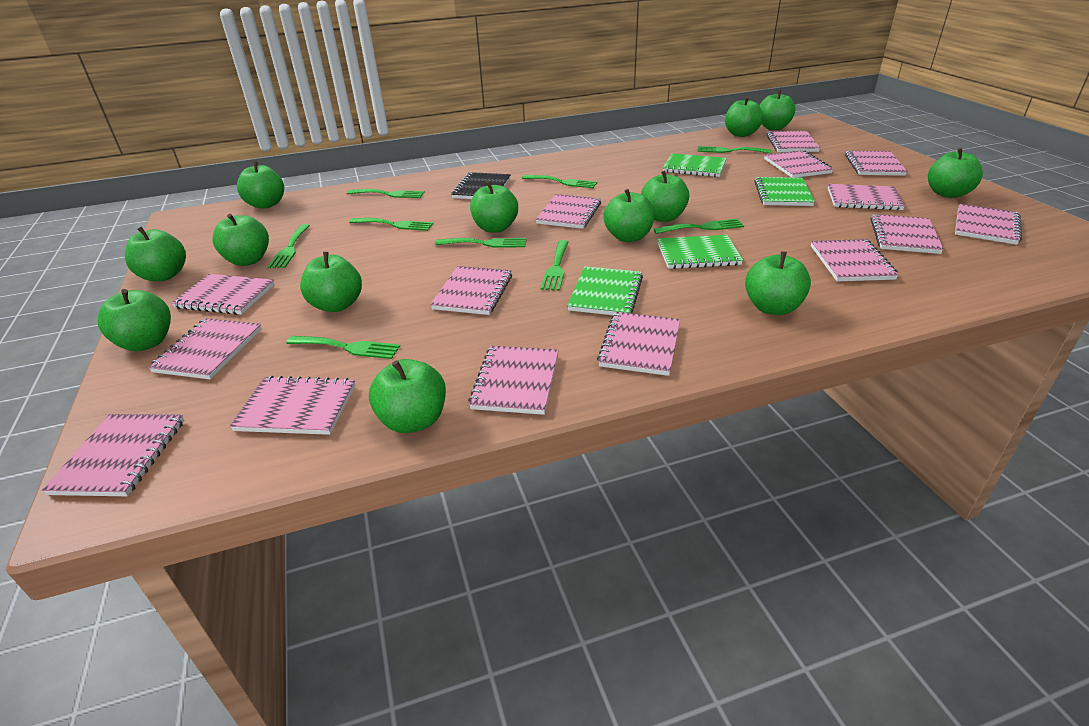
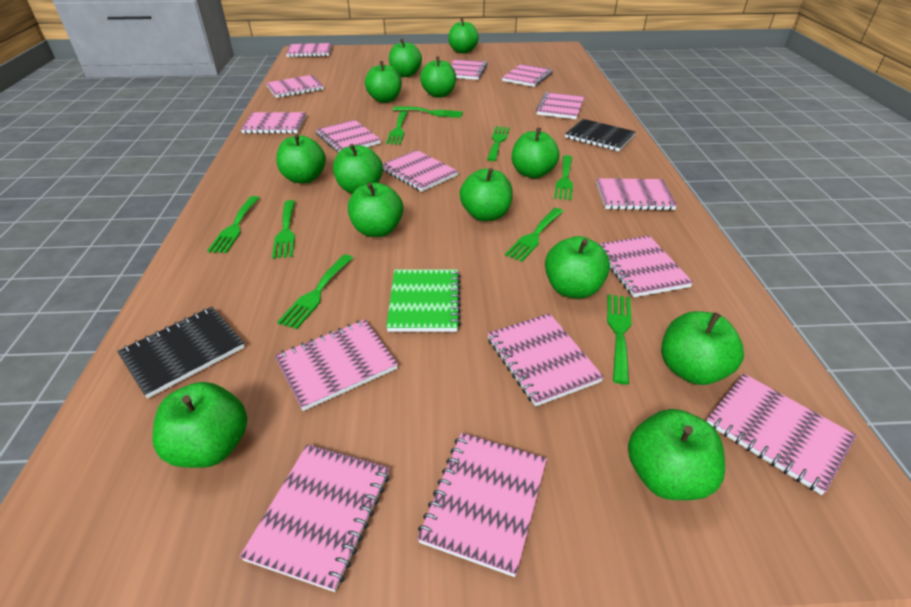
black notebook: 1 -> 2
green notebook: 4 -> 1

